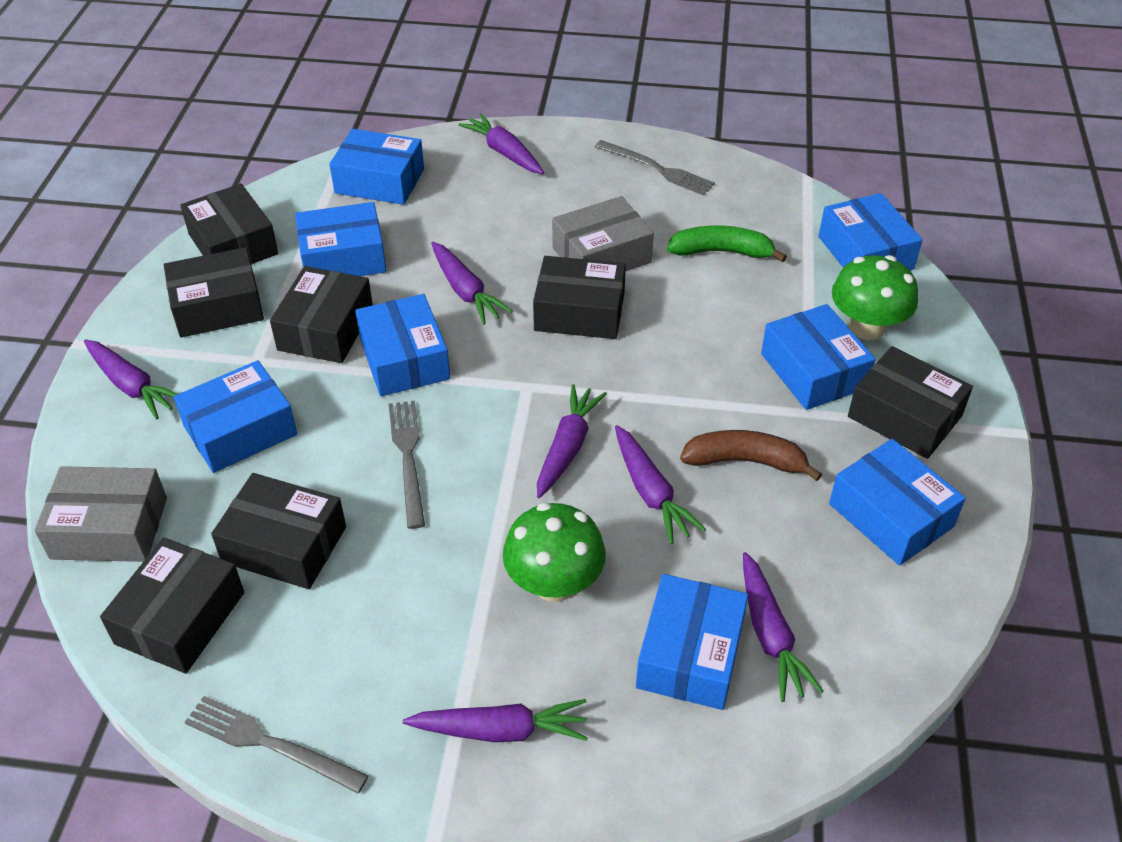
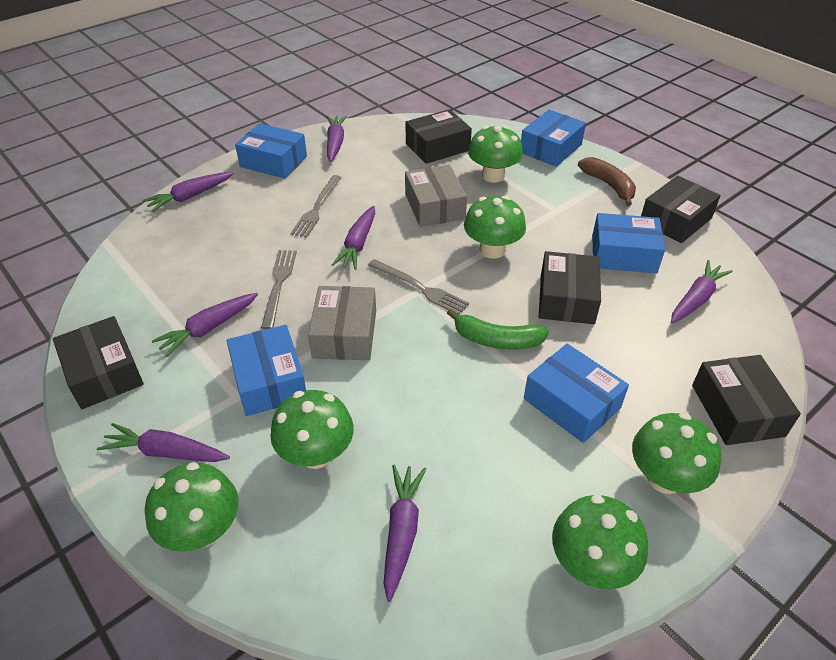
black box: 7 -> 5
blue box: 8 -> 5
green mushroom: 2 -> 6

